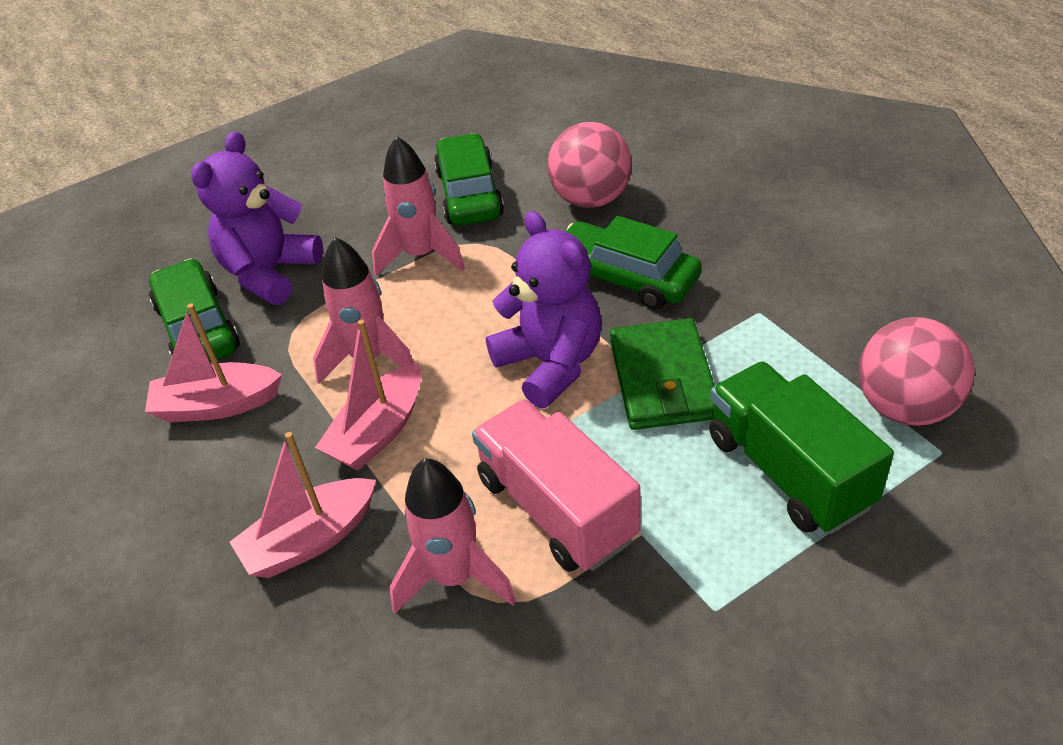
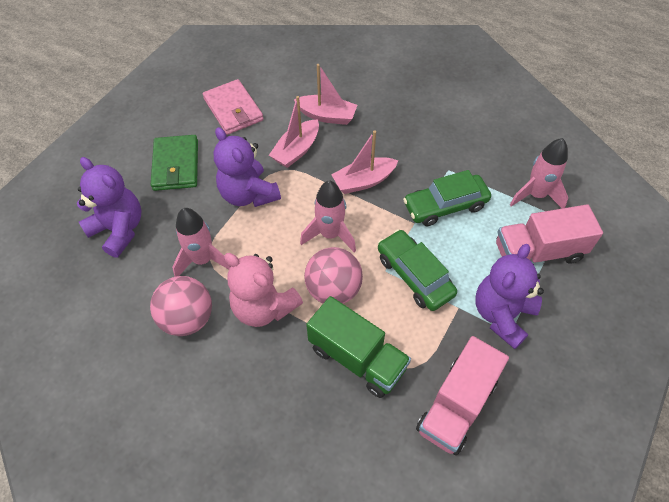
green car: 3 -> 2
pink teddy bear: 0 -> 1
pink truck: 1 -> 2
pink wallet: 0 -> 1
purple teddy bear: 2 -> 3

